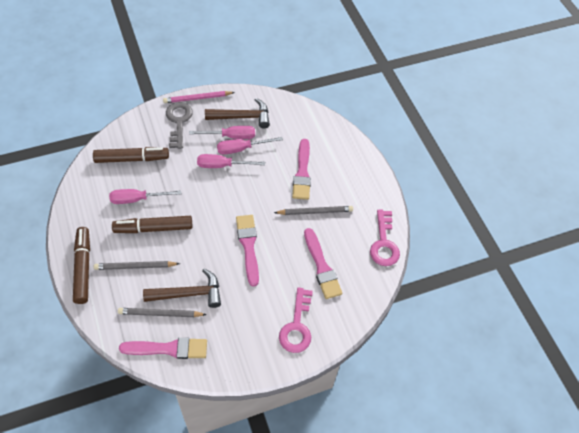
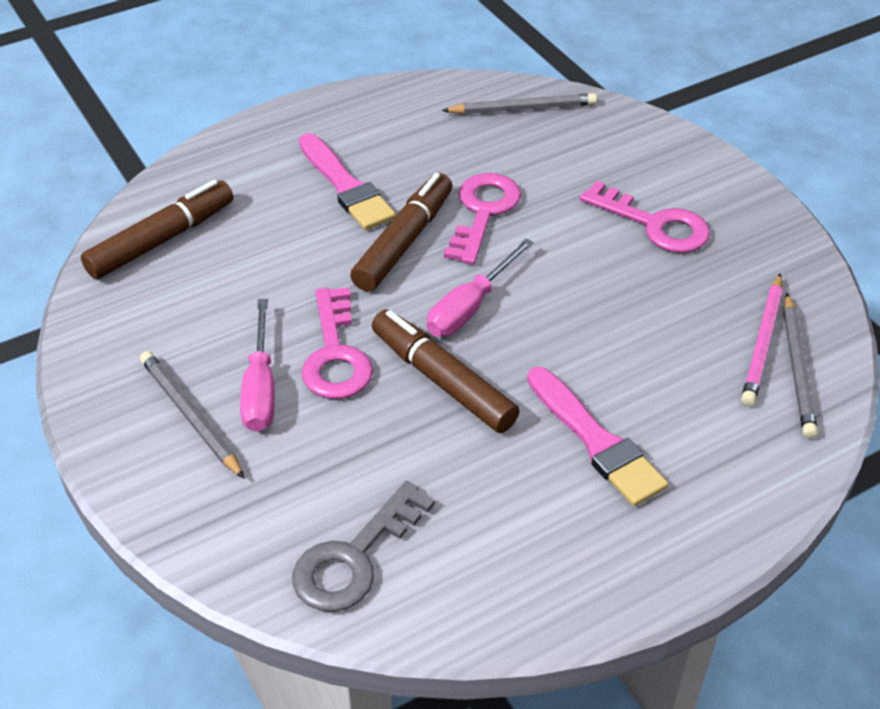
brown hammer: 2 -> 0
pink brush: 4 -> 2
pink key: 2 -> 3
pink screwdriver: 4 -> 2

